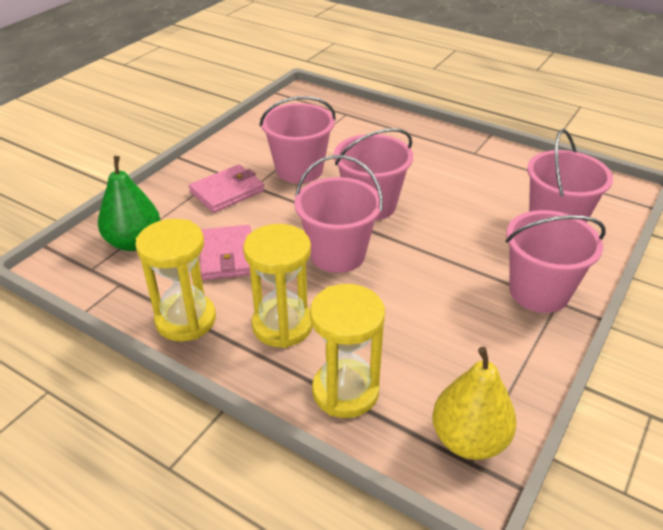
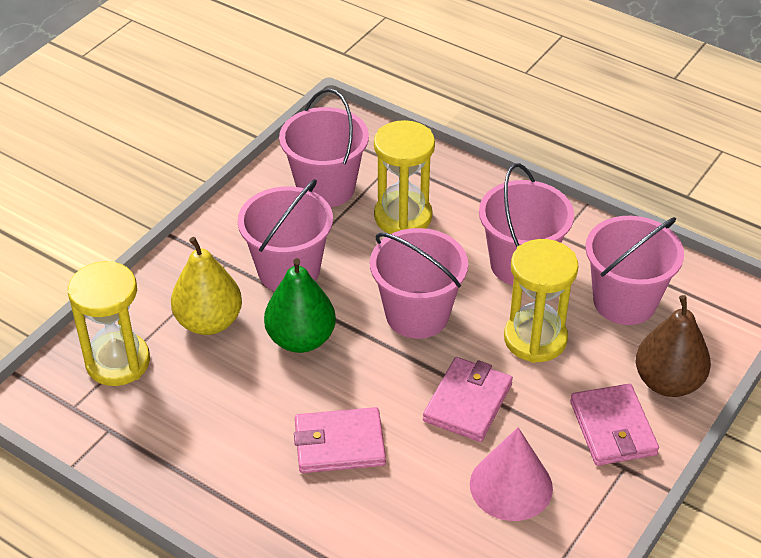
brown pear: 0 -> 1
pink cone: 0 -> 1
pink wallet: 2 -> 3

